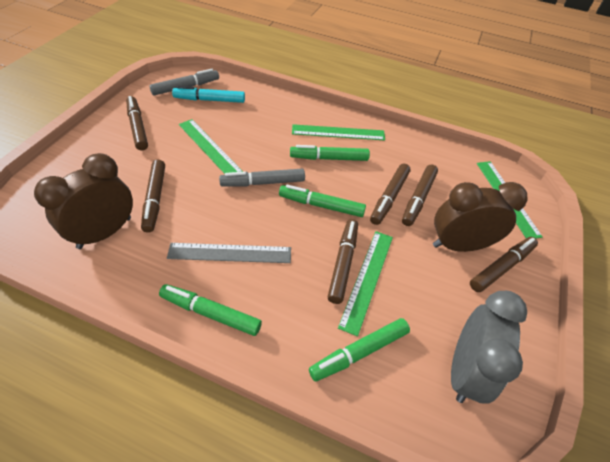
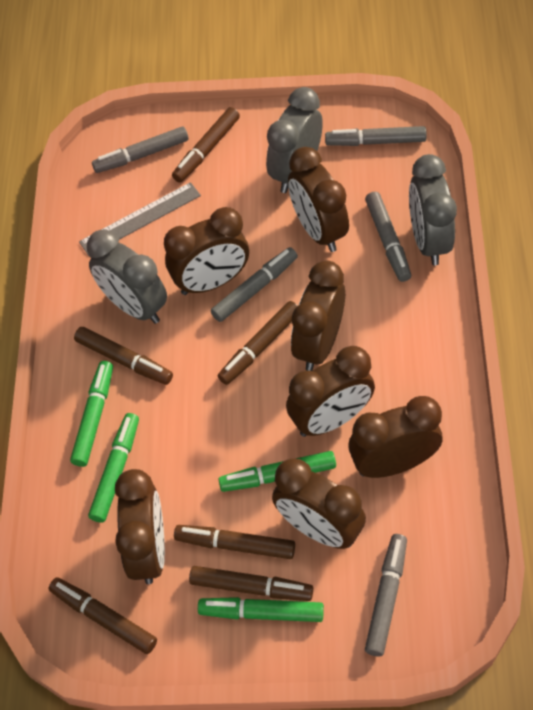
brown clock: 2 -> 7
green ruler: 4 -> 0
grey clock: 1 -> 3
grey marker: 2 -> 5
turquoise marker: 1 -> 0

